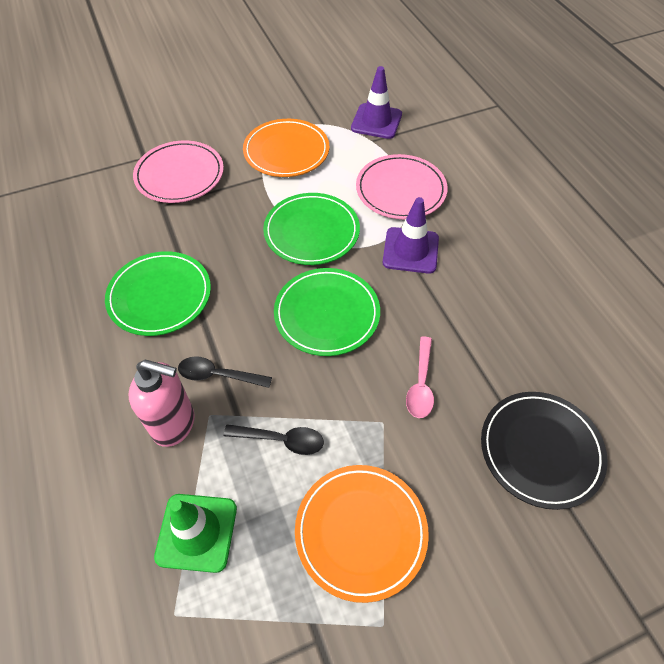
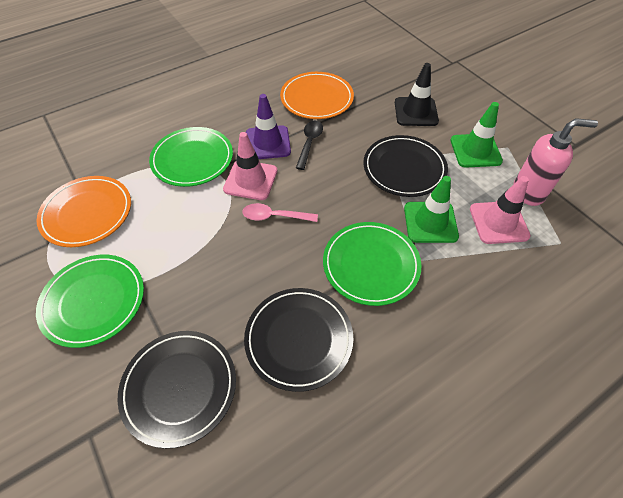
black plate: 1 -> 3
black spoon: 2 -> 1
black traffic cone: 0 -> 1
green traffic cone: 1 -> 2
pink plate: 2 -> 0
pink traffic cone: 0 -> 2
purple traffic cone: 2 -> 1

